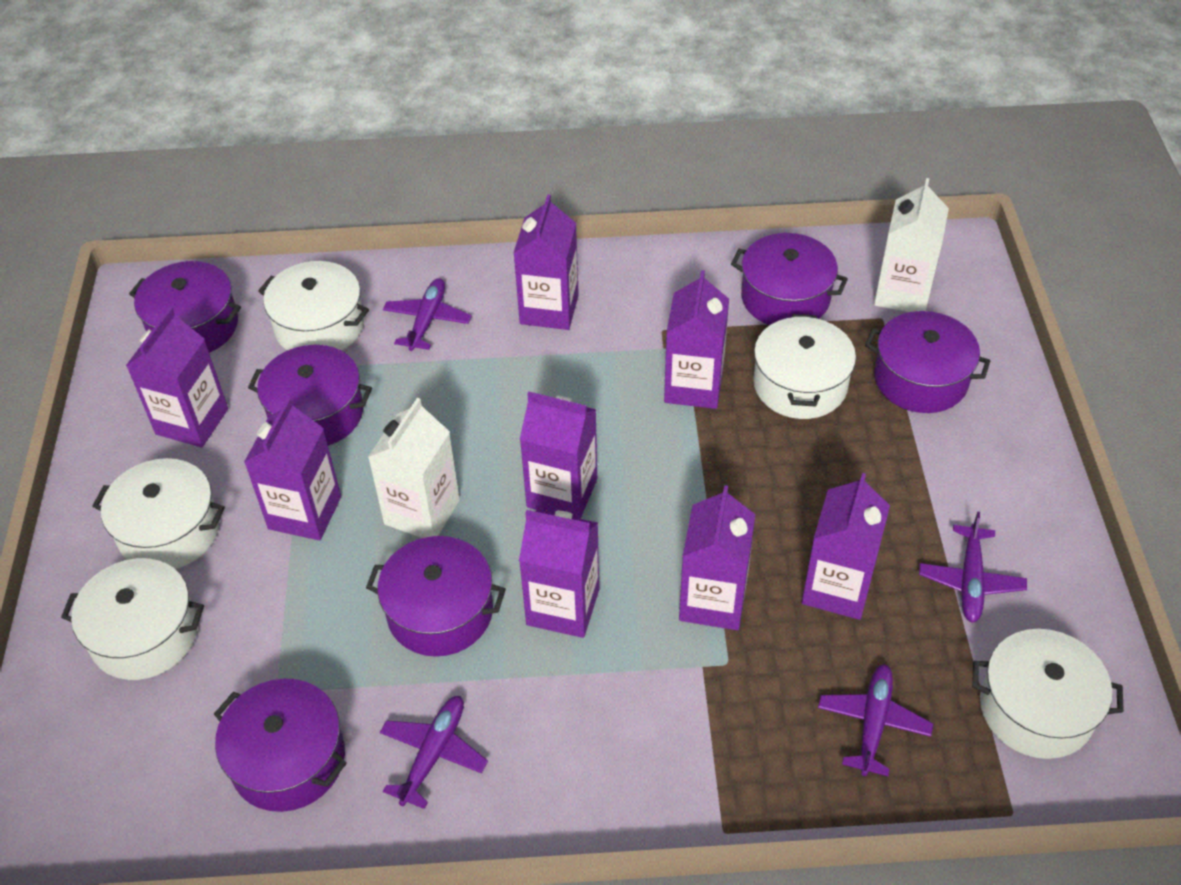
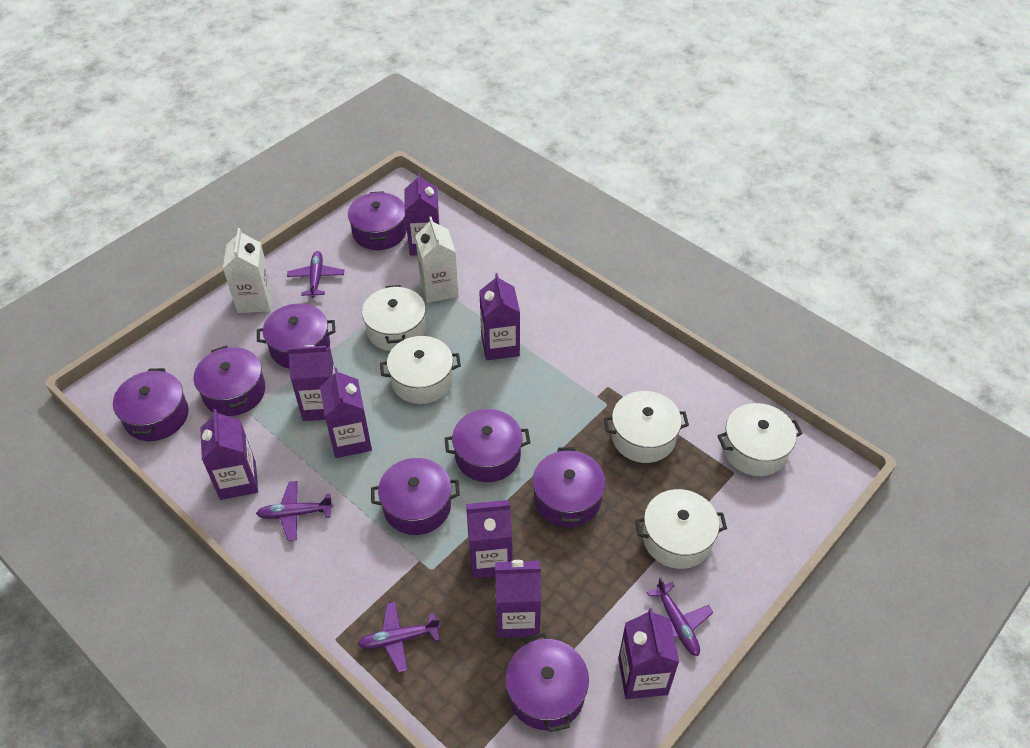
purple pot: 6 -> 8

